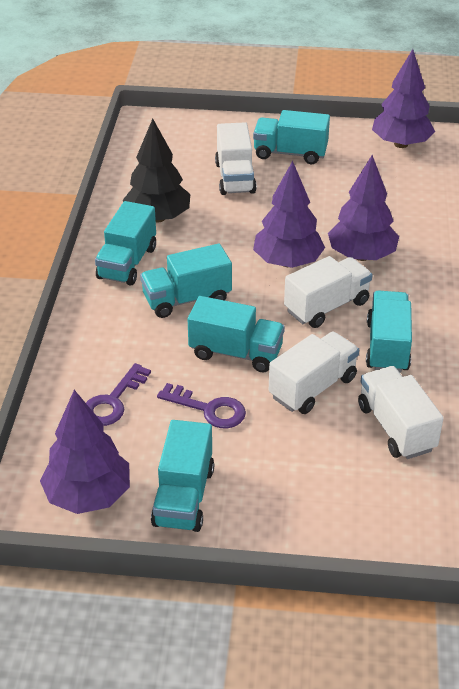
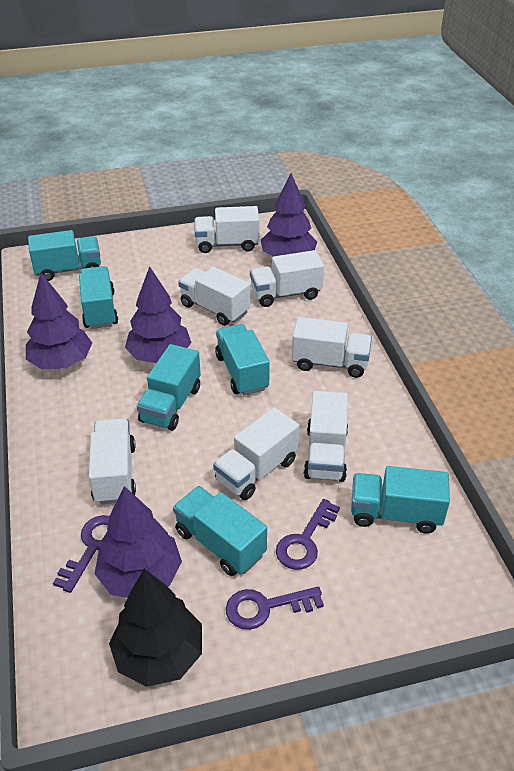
purple key: 2 -> 3
white truck: 4 -> 7

